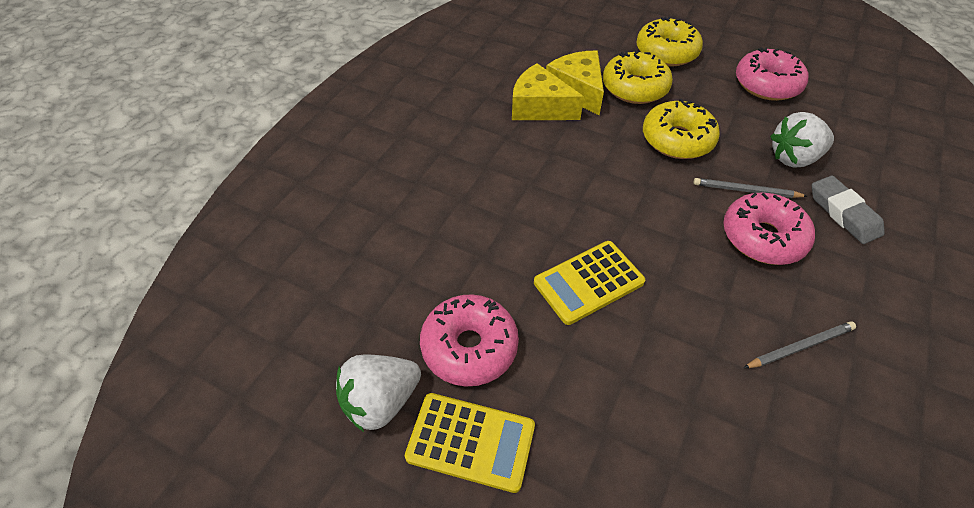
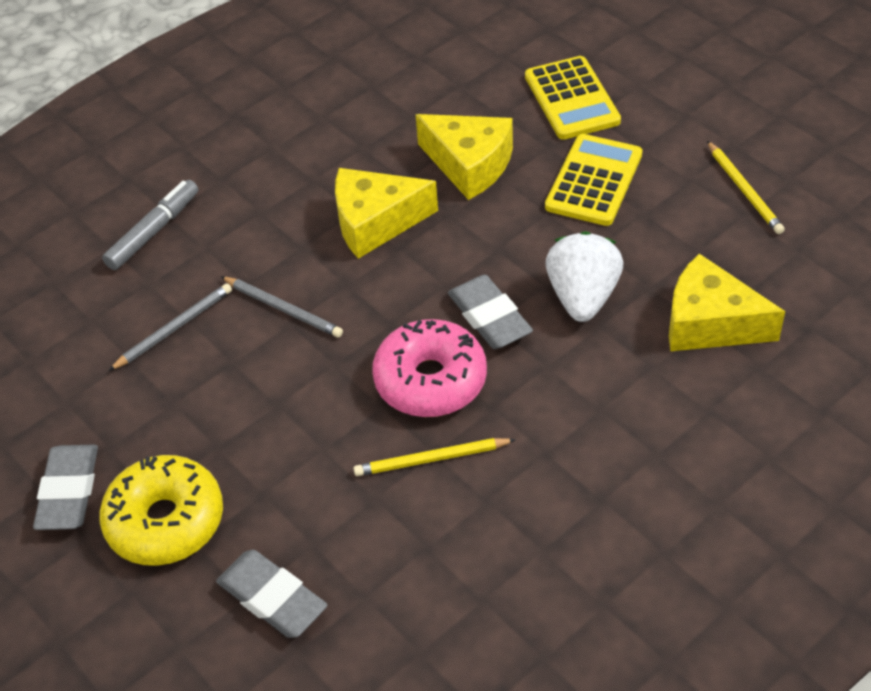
grey eraser: 1 -> 3
grey marker: 0 -> 1
pink donut: 3 -> 1
white strawberry: 2 -> 1
yellow cheese: 2 -> 3
yellow donut: 3 -> 1
yellow pencil: 0 -> 2

